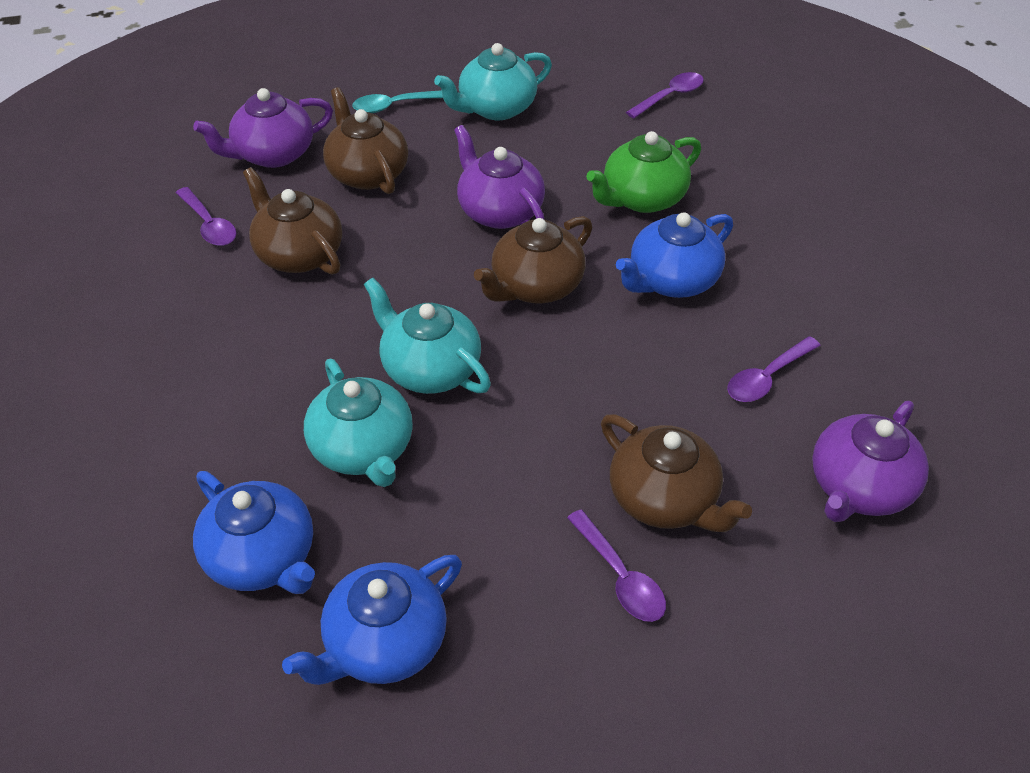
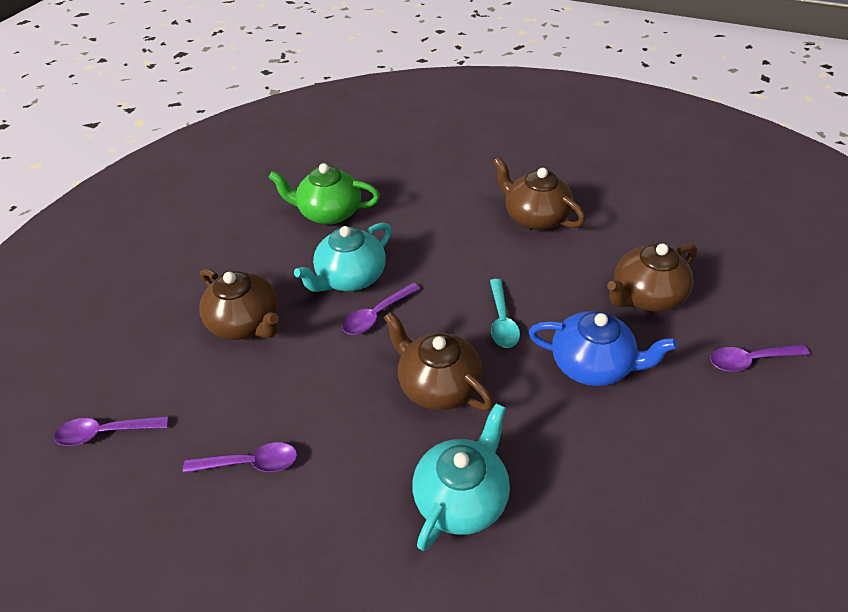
blue teapot: 3 -> 1
purple teapot: 3 -> 0
turquoise teapot: 3 -> 2

